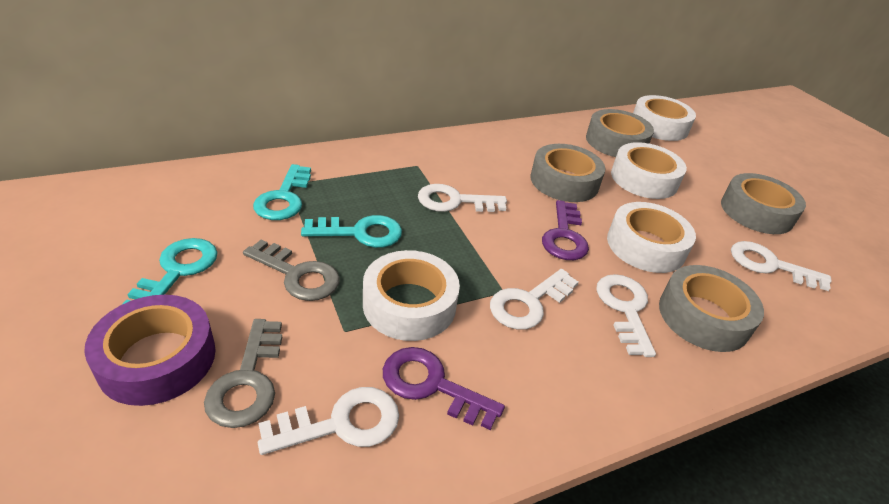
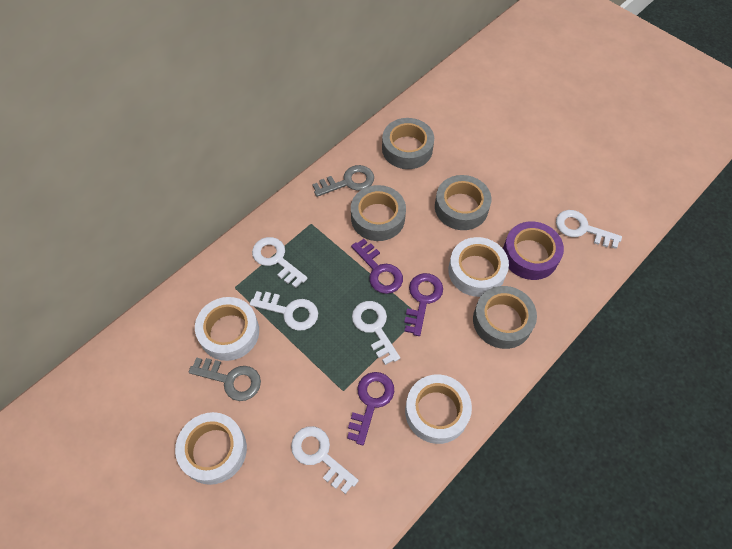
purple key: 2 -> 3
turquoise key: 3 -> 0

